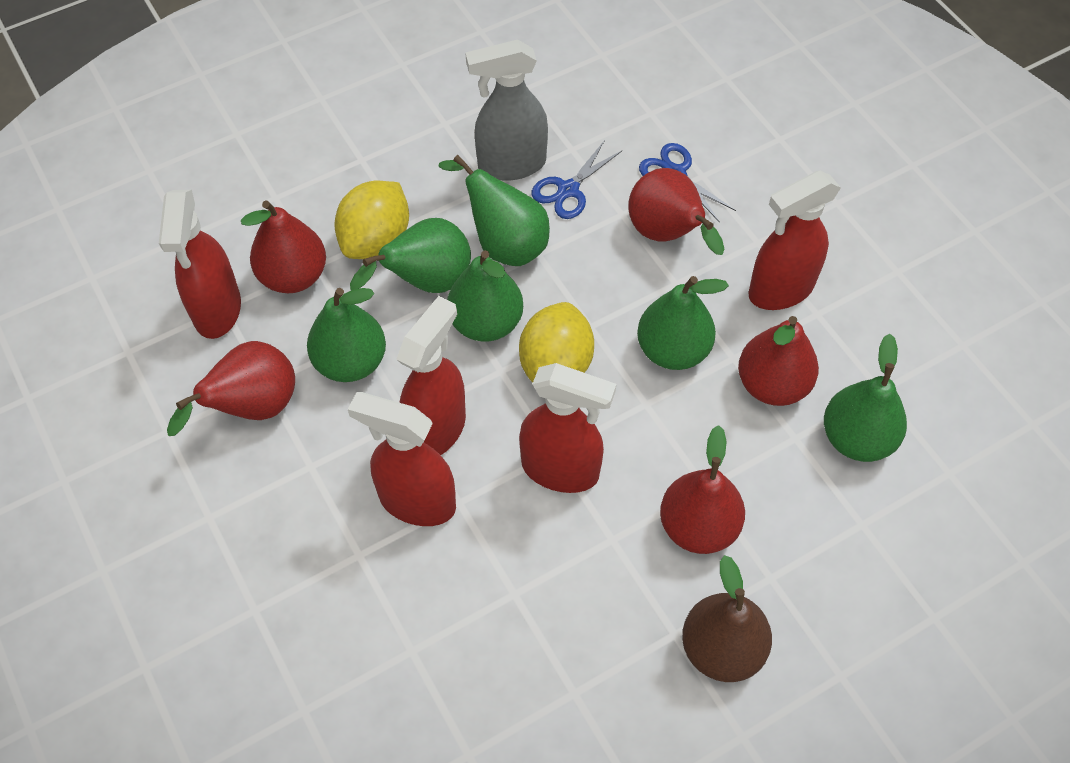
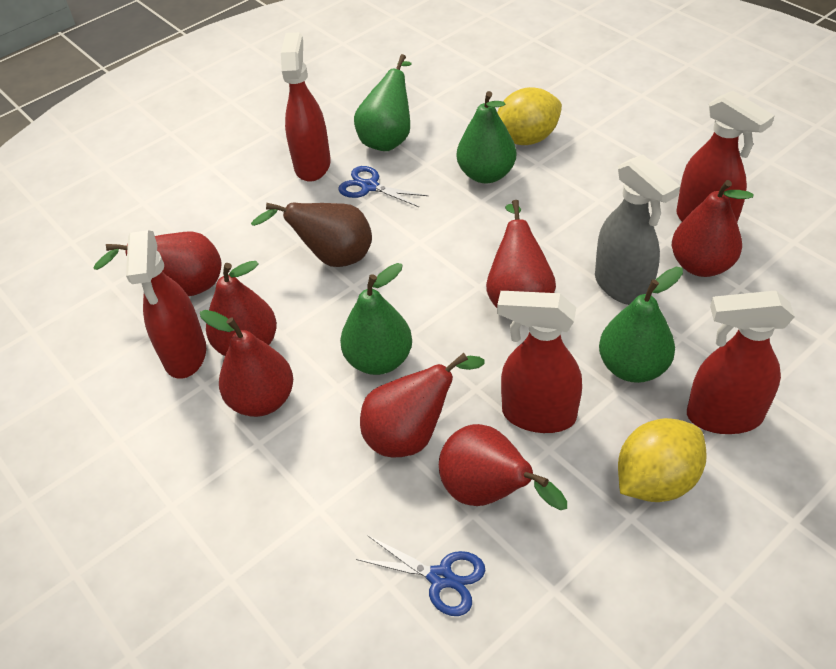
green pear: 6 -> 4
red pear: 5 -> 7

